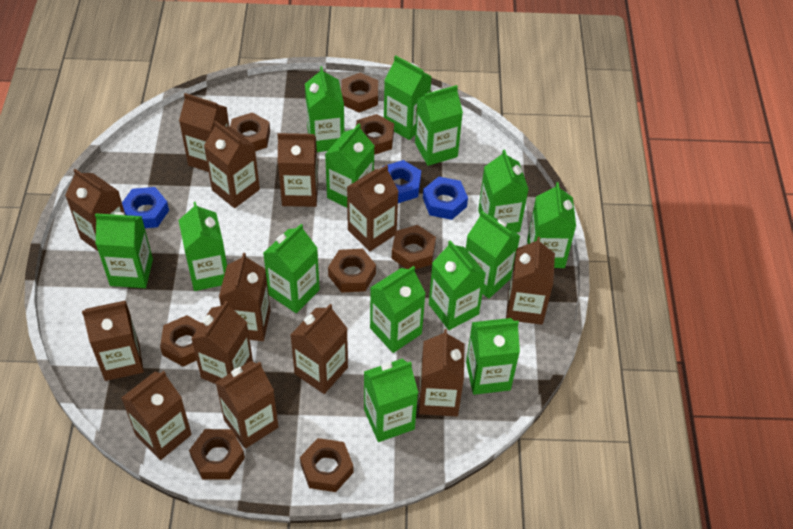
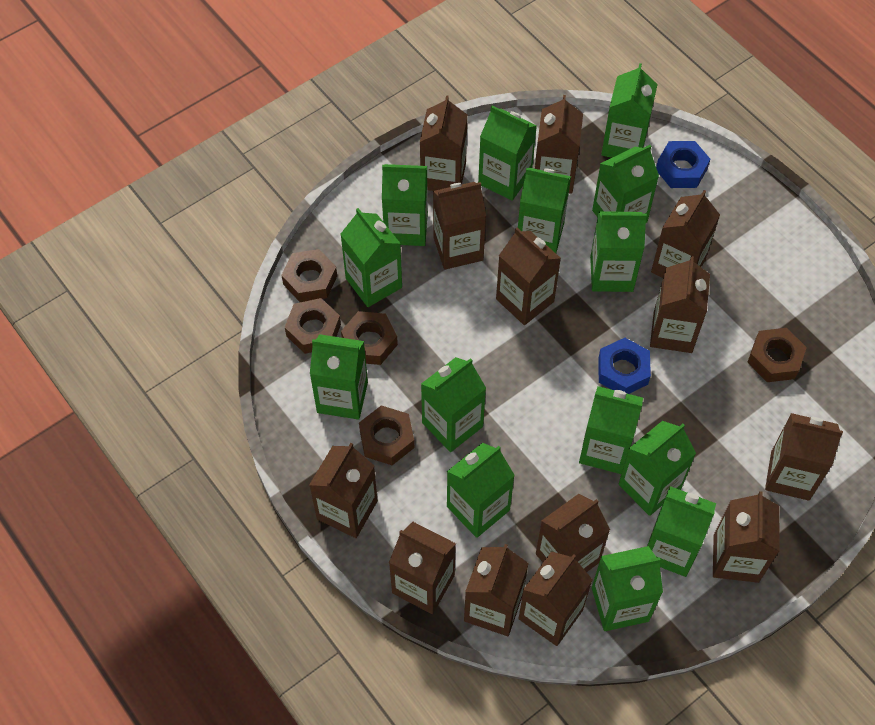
blue nut: 3 -> 2
brown nut: 8 -> 5

